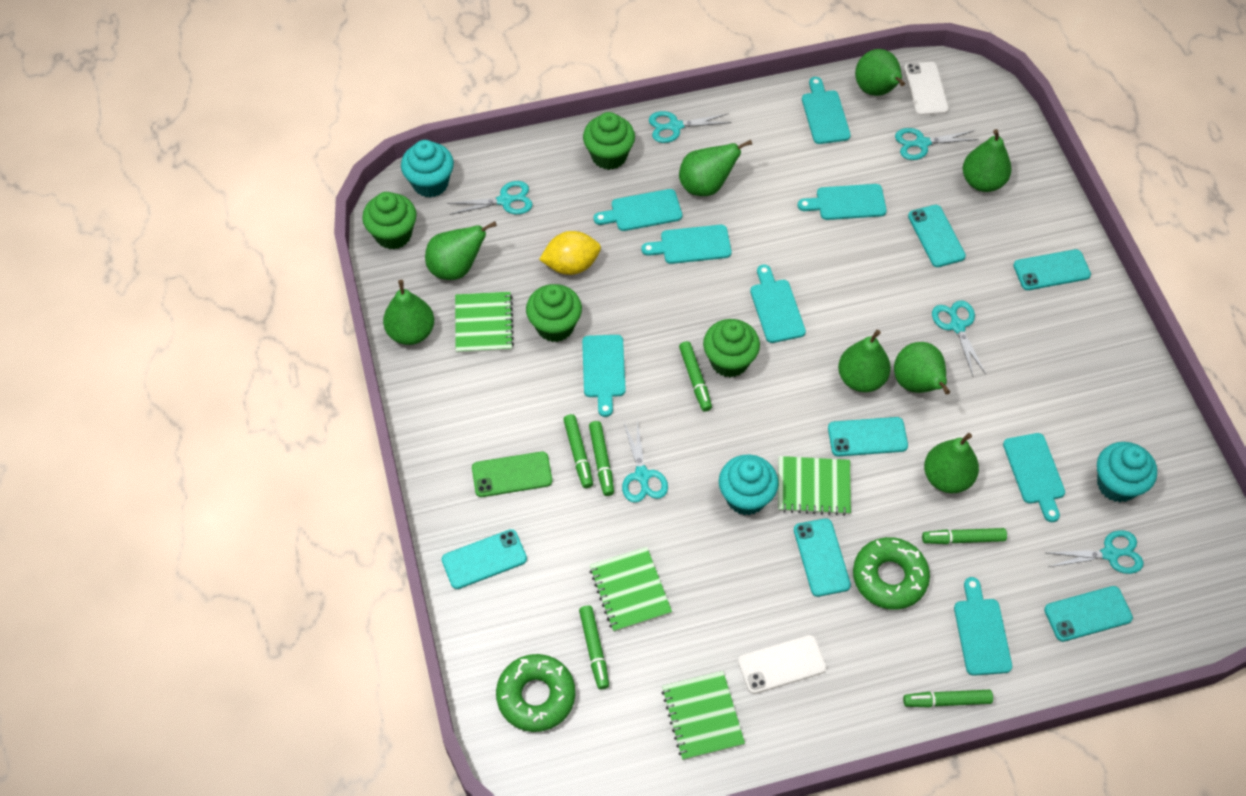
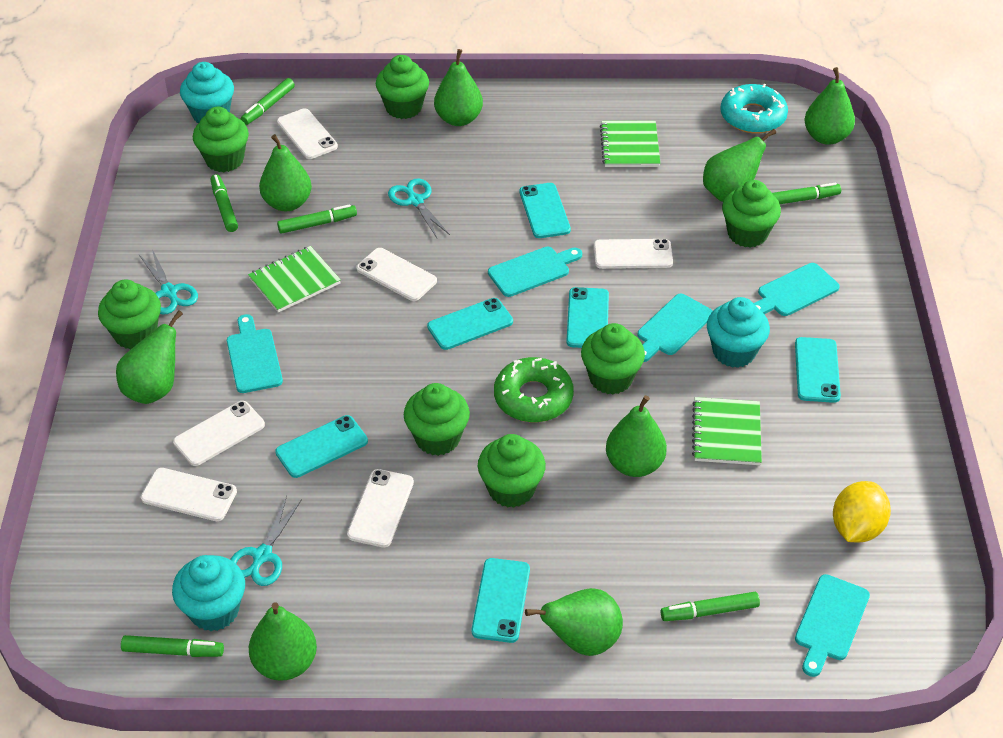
green cupcake: 4 -> 7
green donut: 2 -> 1
green notebook: 4 -> 3
green phone: 1 -> 0
turquoise cutting board: 8 -> 5
turquoise donut: 0 -> 1
turquoise scissors: 6 -> 3
white phone: 2 -> 6

